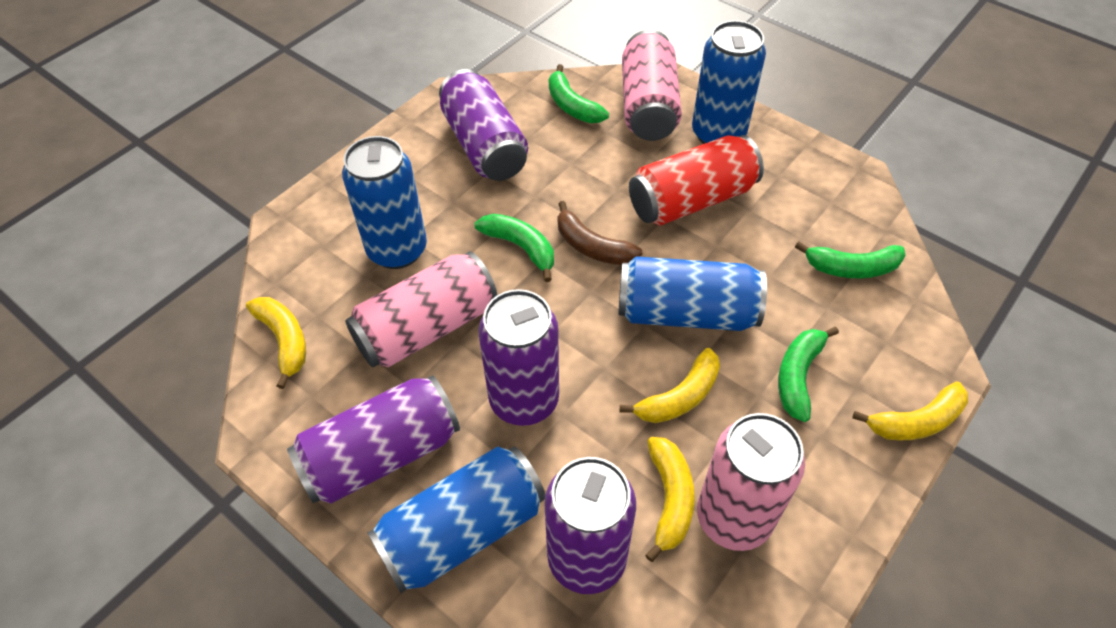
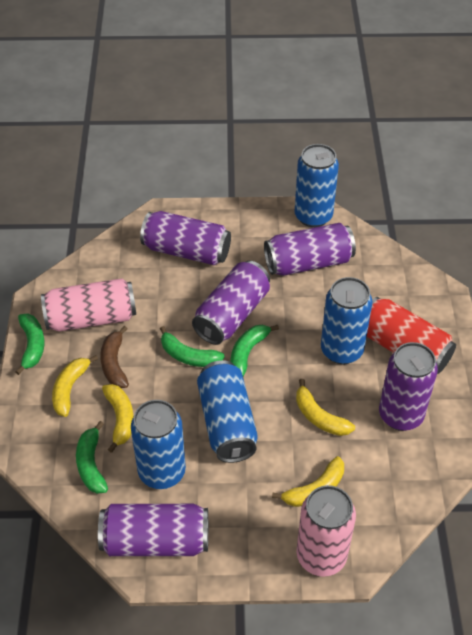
pink can: 3 -> 2
purple can: 4 -> 5

